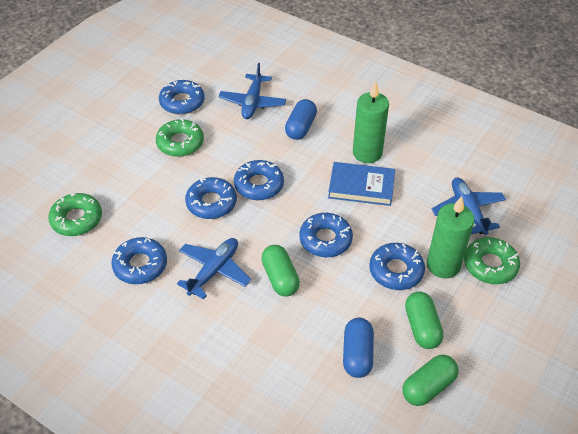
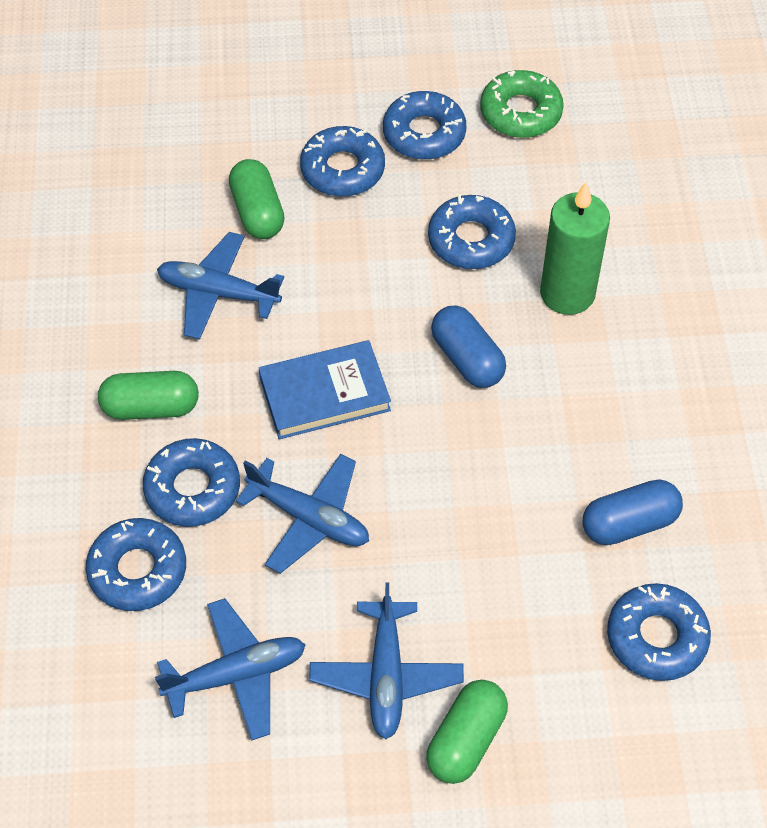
blue plane: 3 -> 4
green candle: 2 -> 1
green donut: 3 -> 1

